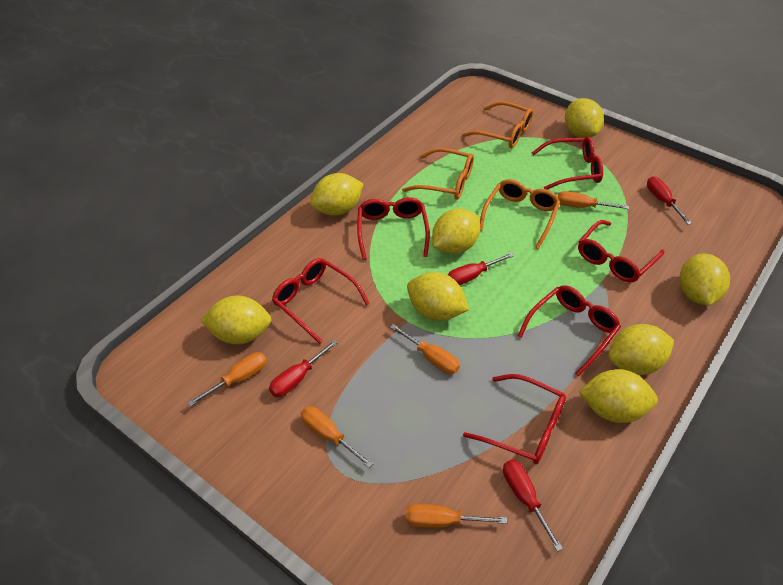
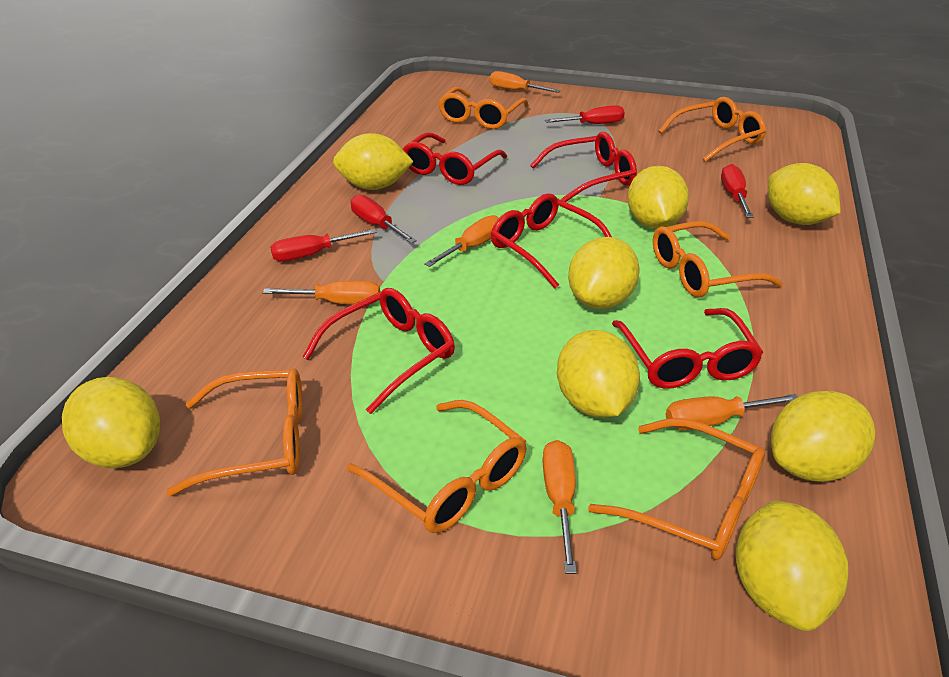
orange glasses: 3 -> 6
red glasses: 6 -> 5

